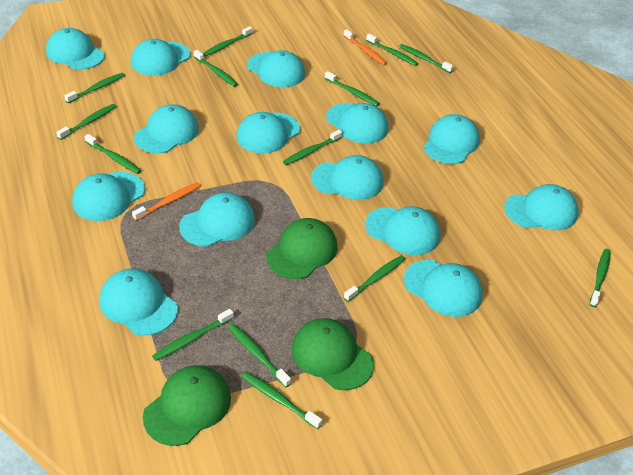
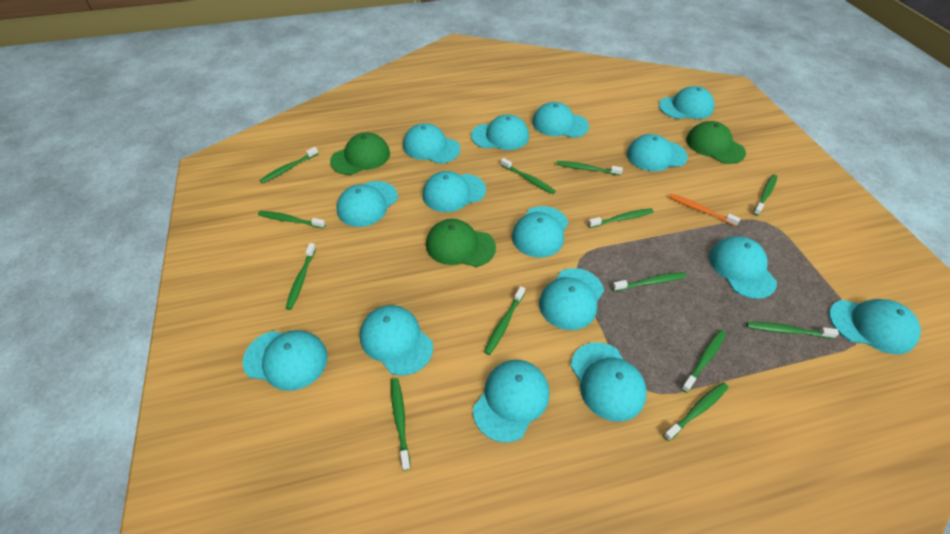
green toothbrush: 14 -> 13
orange toothbrush: 2 -> 1
turquoise cap: 14 -> 15

